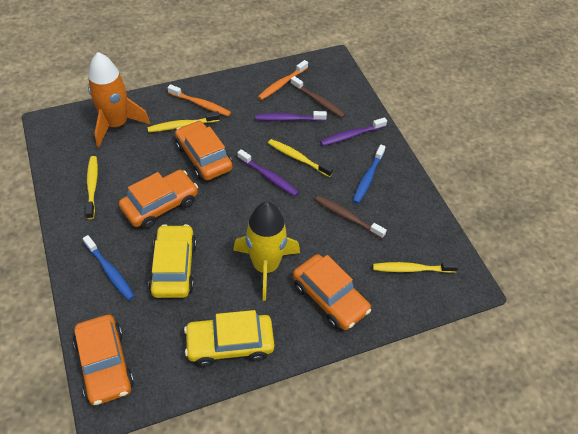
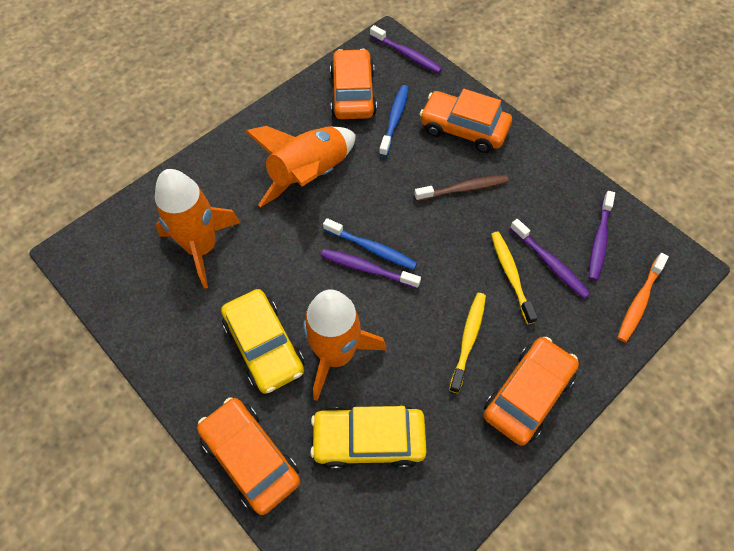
brown toothbrush: 2 -> 1
orange rocket: 1 -> 3
orange toothbrush: 2 -> 1
purple toothbrush: 3 -> 4
yellow rocket: 1 -> 0
yellow toothbrush: 4 -> 2

